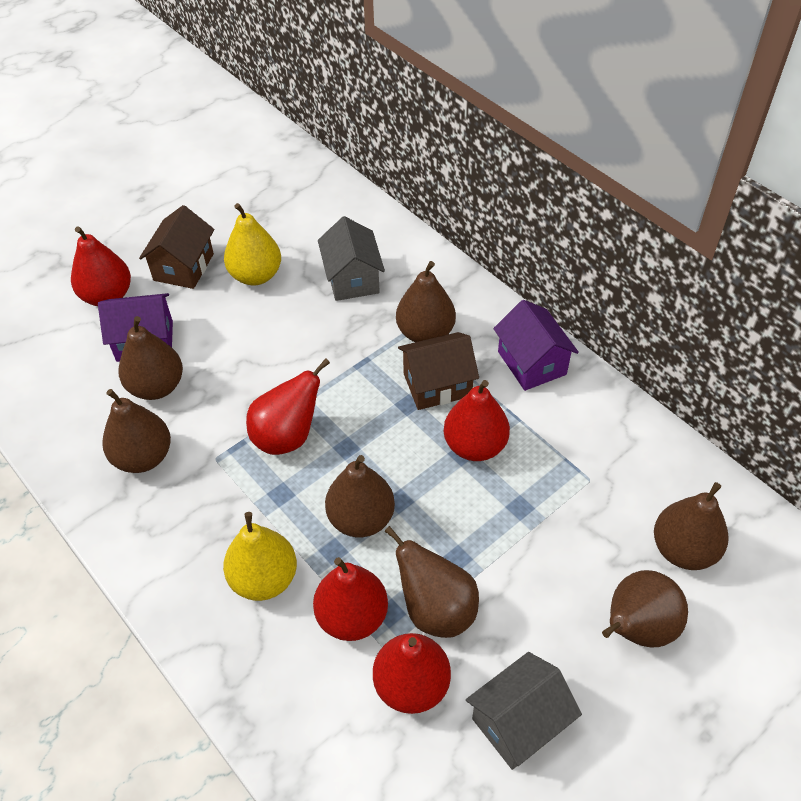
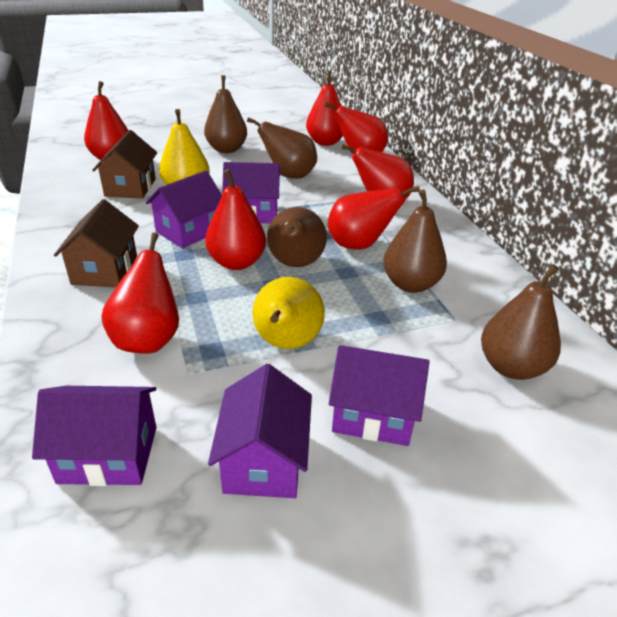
brown pear: 7 -> 5
grey house: 2 -> 0
purple house: 2 -> 5
red pear: 5 -> 7

